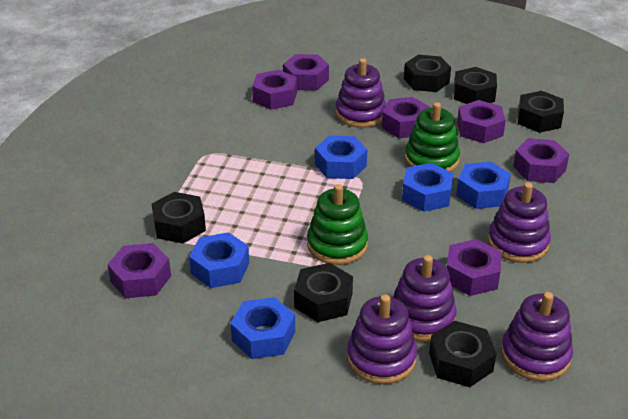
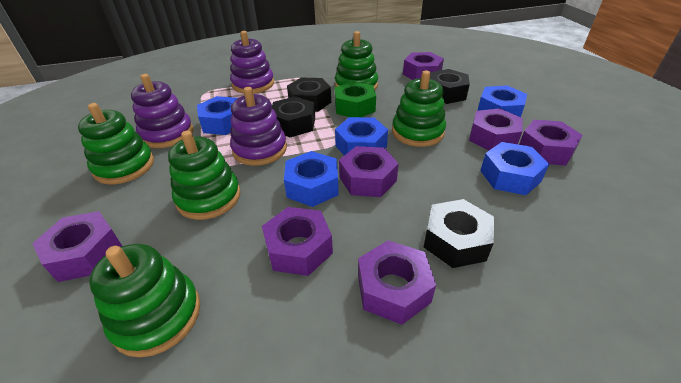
black nut: 6 -> 4
green nut: 0 -> 1
green stacking toy: 2 -> 5
purple stacking toy: 5 -> 3

